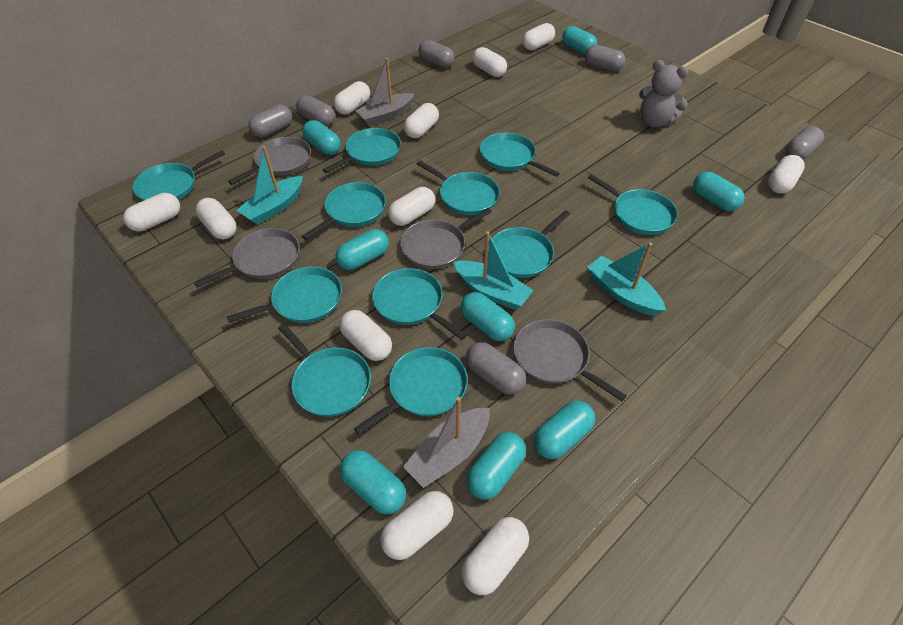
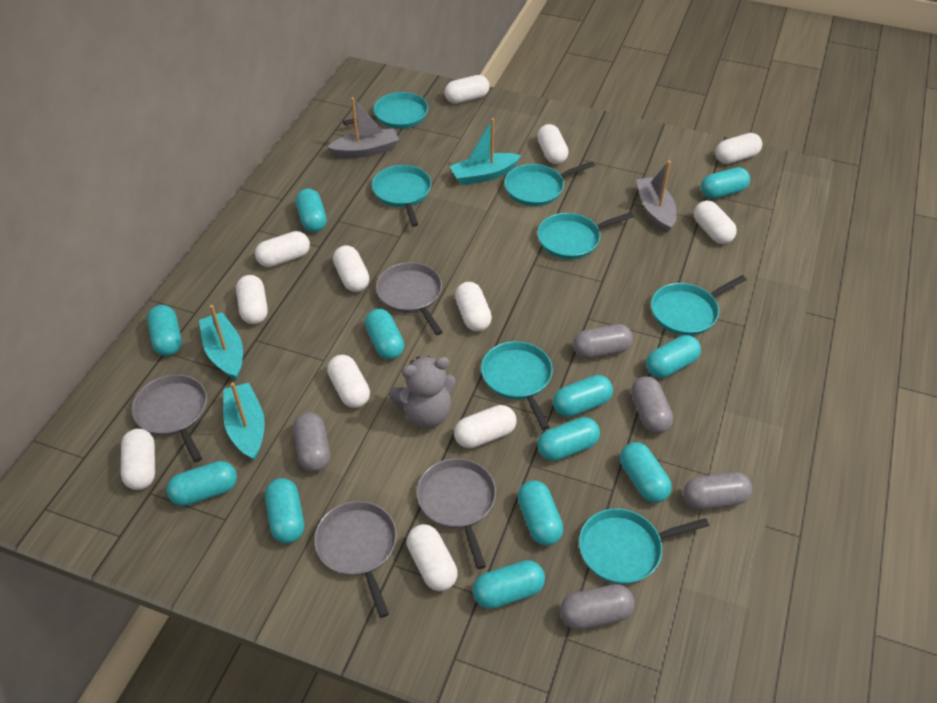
grey capsule: 6 -> 5
turquoise capsule: 8 -> 12
turquoise pan: 11 -> 7
white capsule: 11 -> 12

